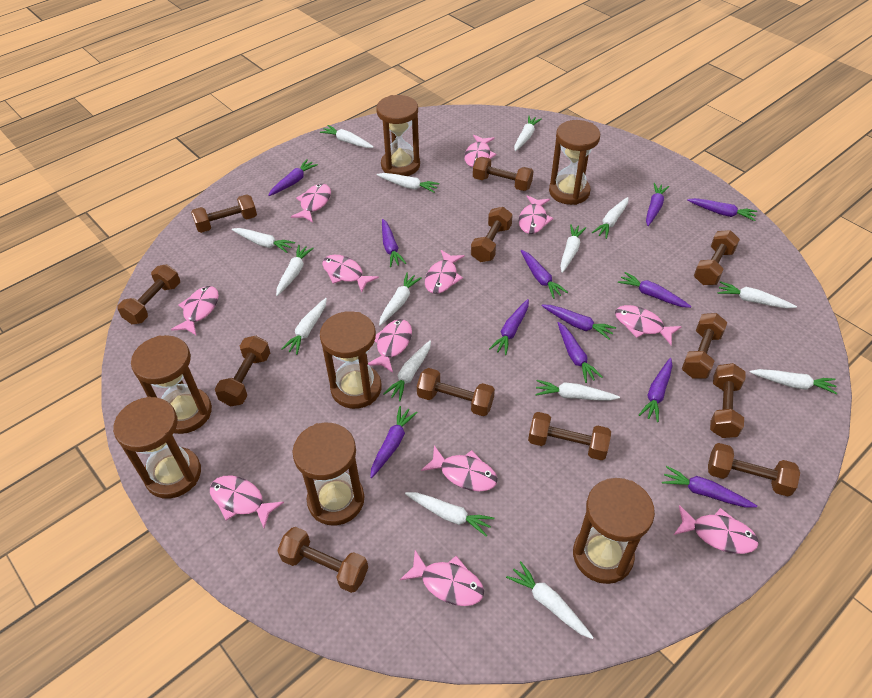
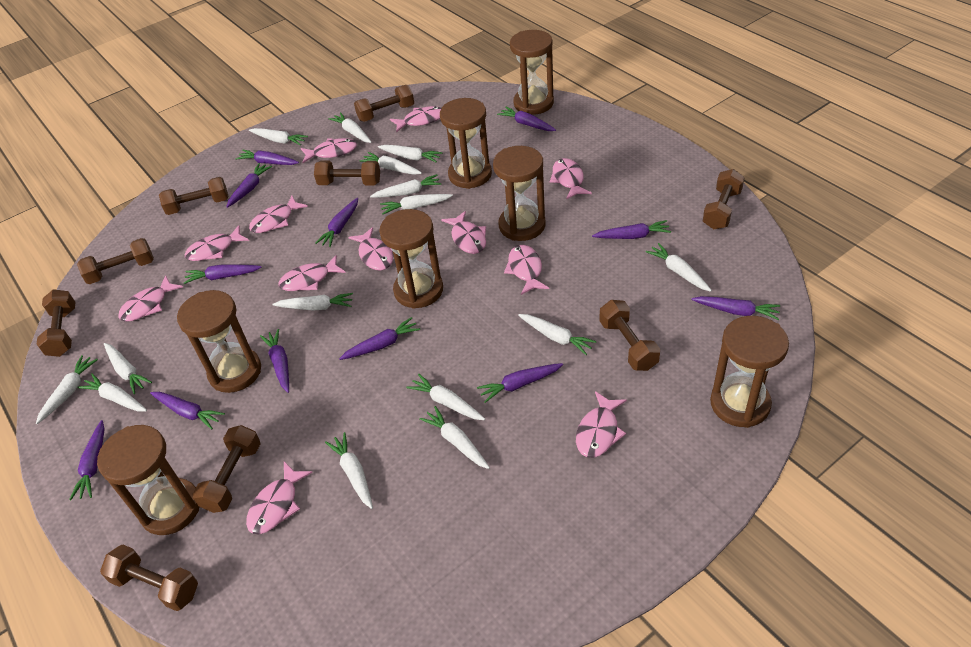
brown dumbbell: 12 -> 9

